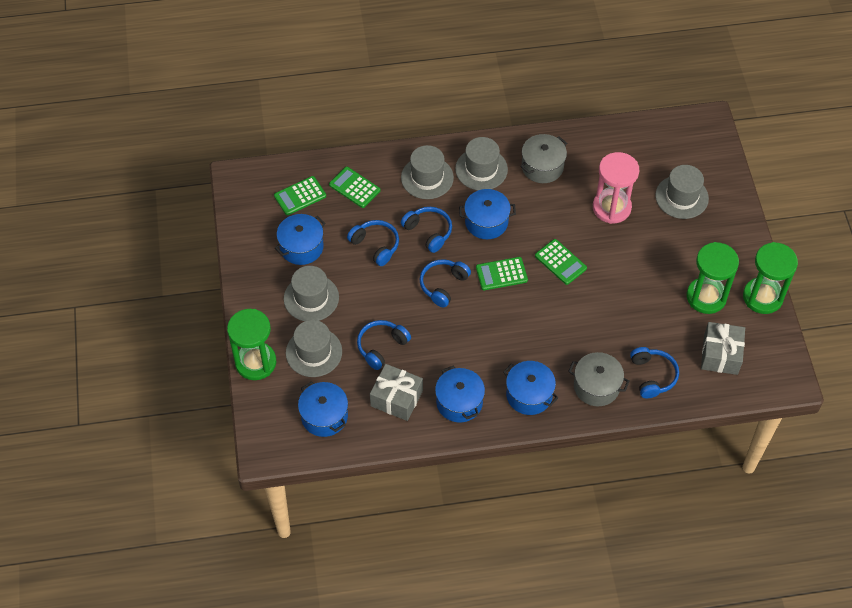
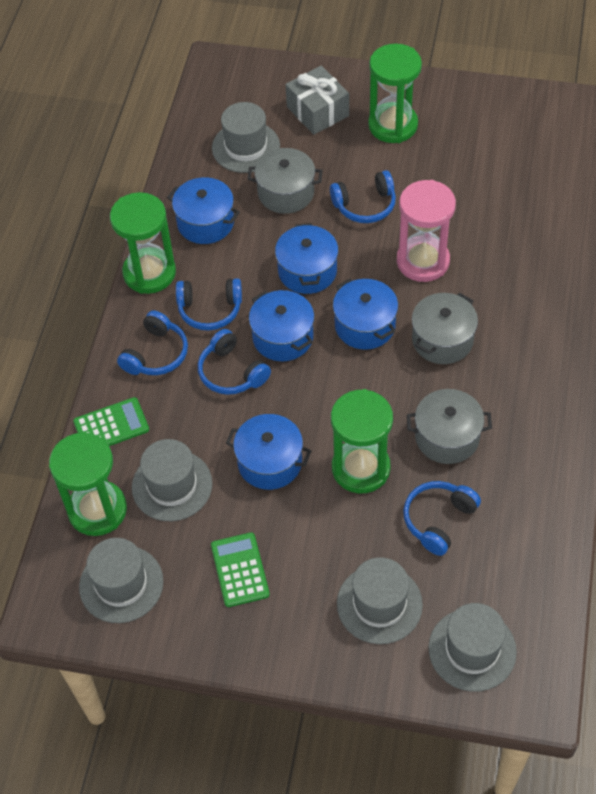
green calculator: 4 -> 2
green hourglass: 3 -> 4
grey gift: 2 -> 1
grey pot: 2 -> 3

